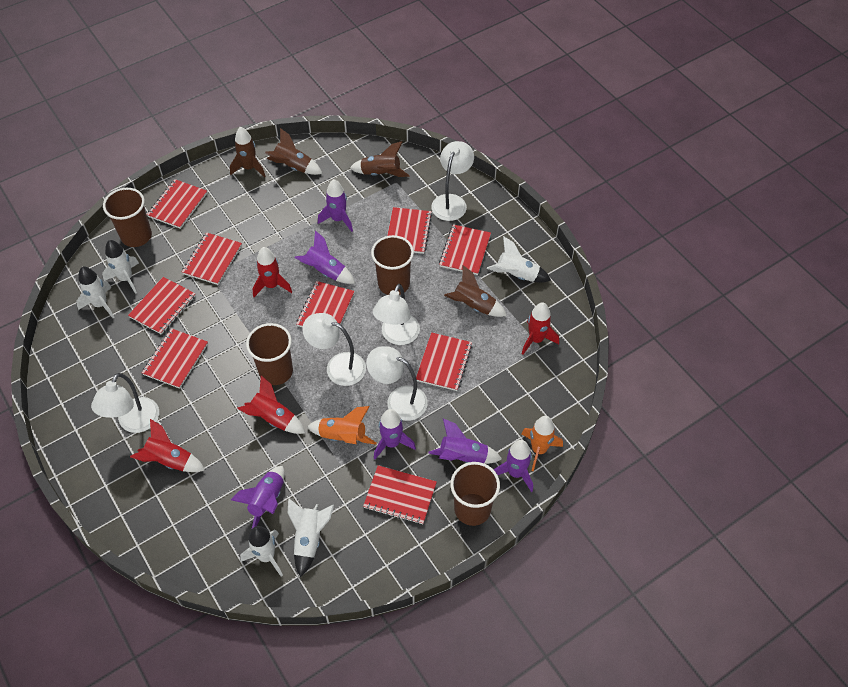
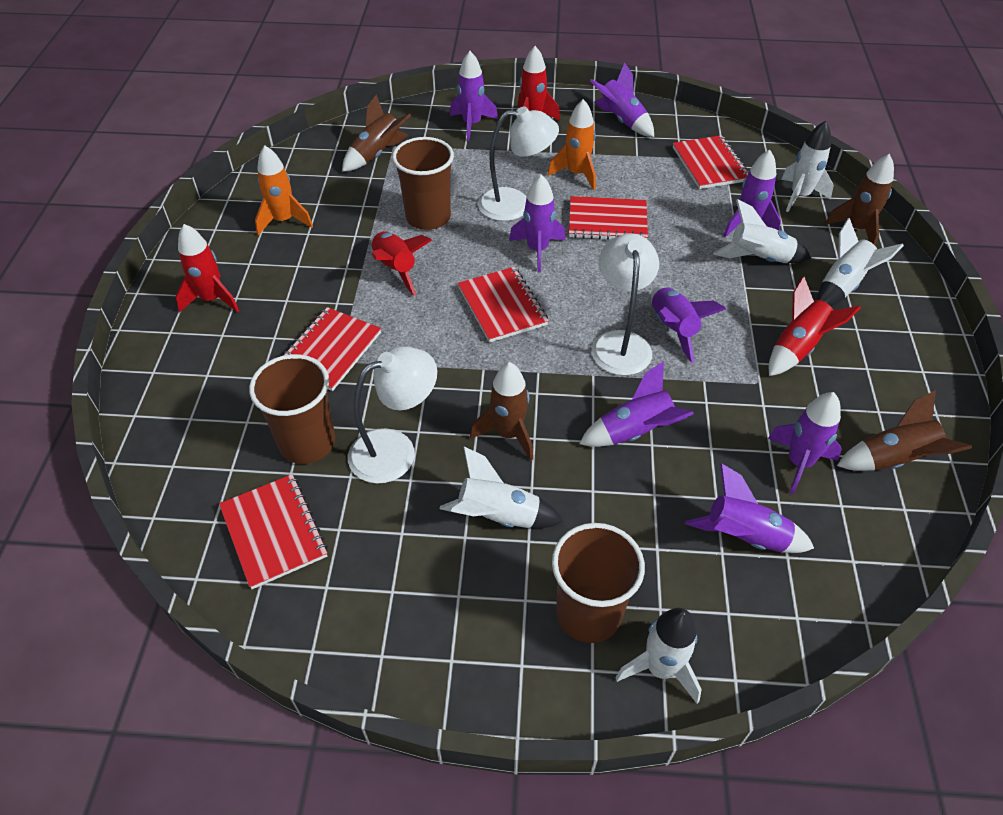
brown cup: 4 -> 3
purple rocket: 6 -> 8
red notebook: 9 -> 5
white lamp: 5 -> 3

